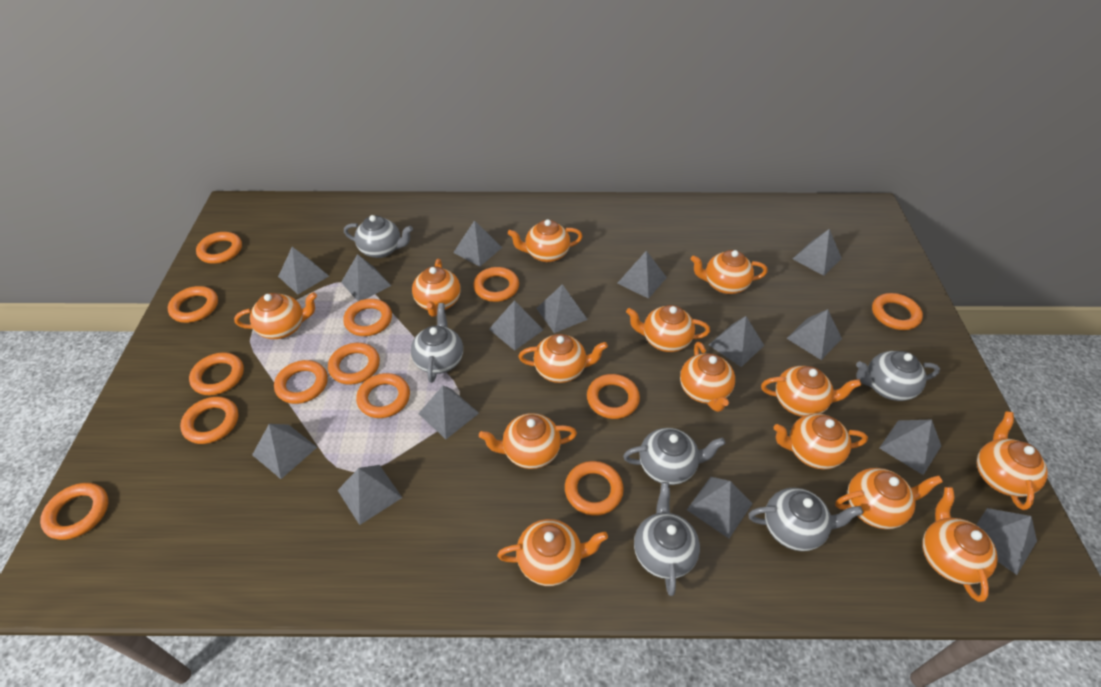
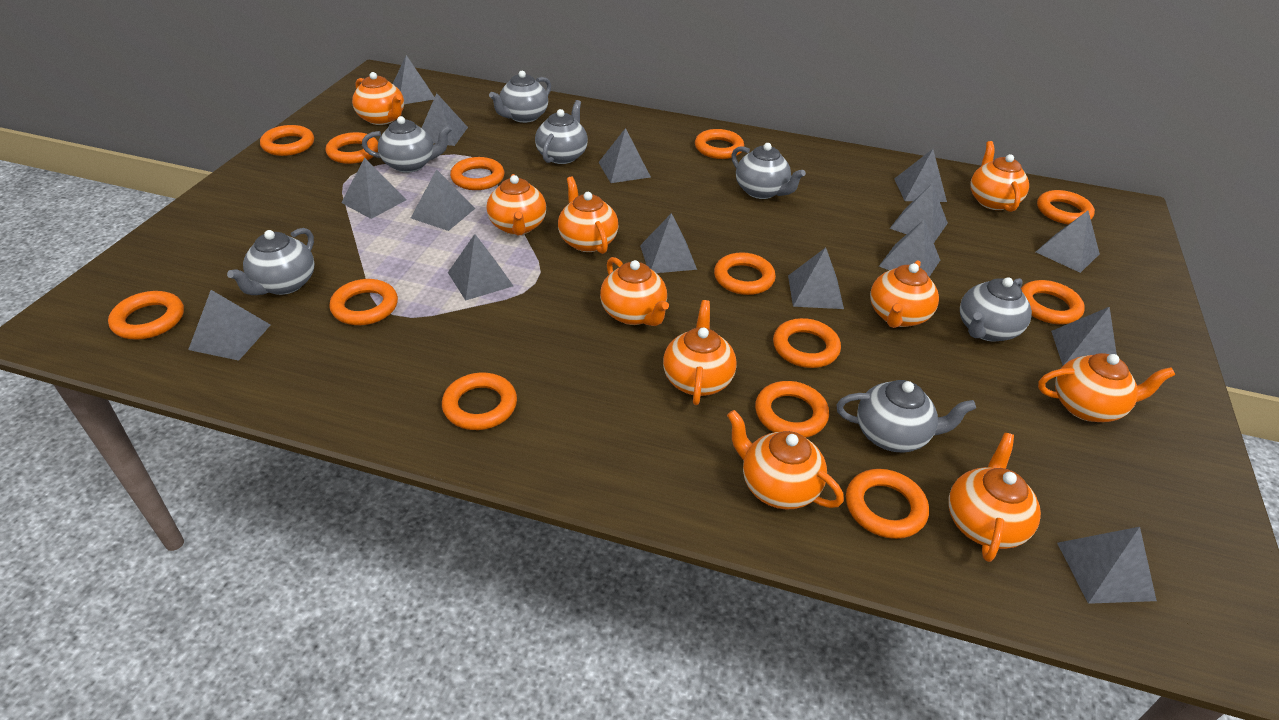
grey teapot: 6 -> 7
orange teapot: 14 -> 10

